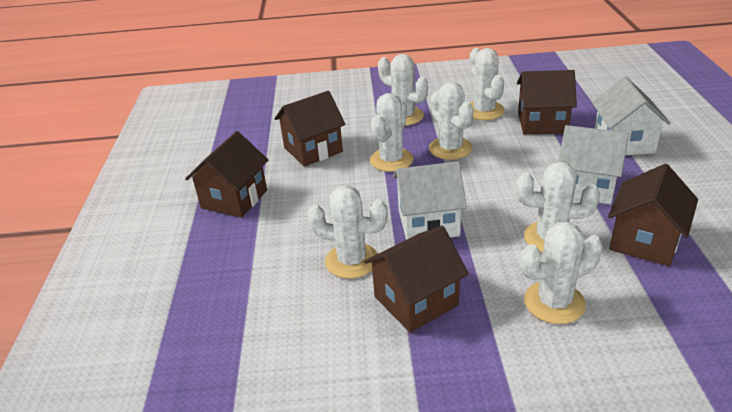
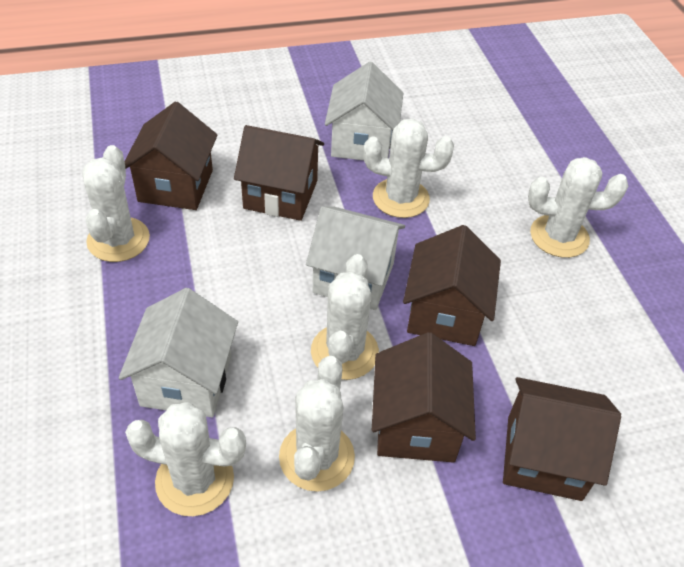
white cactus: 7 -> 6

